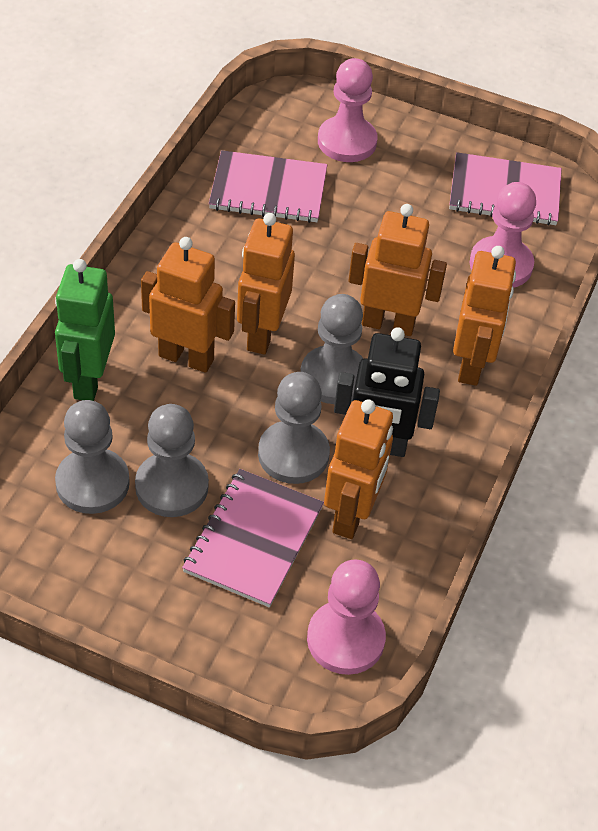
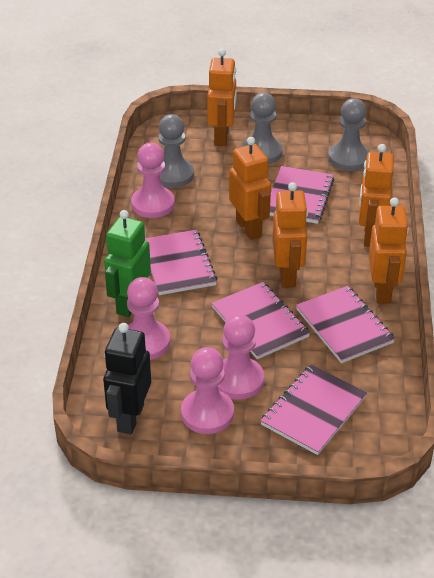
grey pawn: 4 -> 3
pink notebook: 3 -> 5
pink pawn: 3 -> 4

